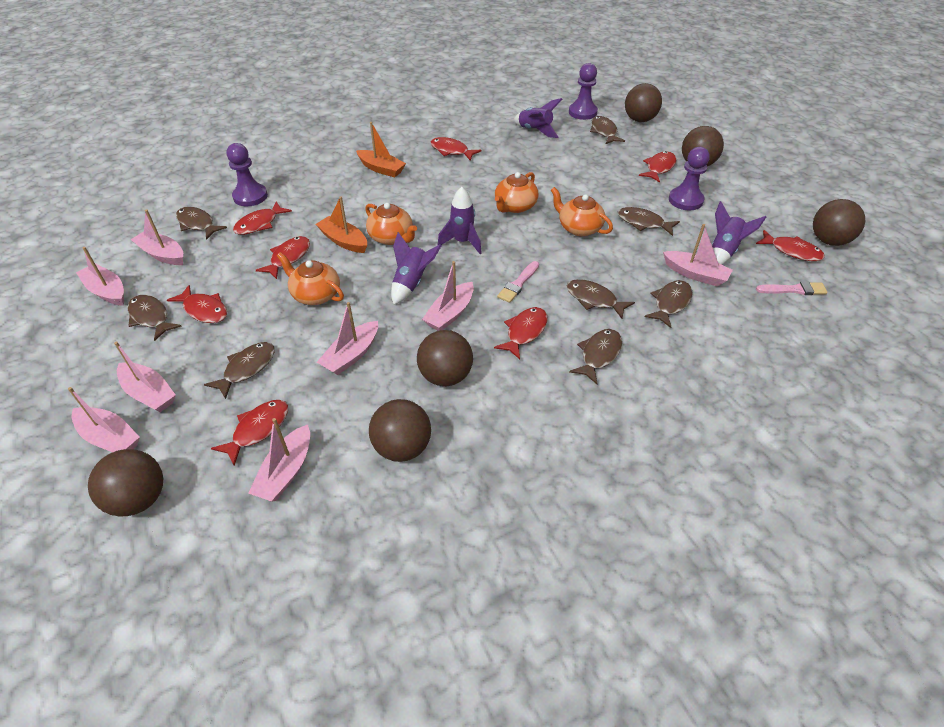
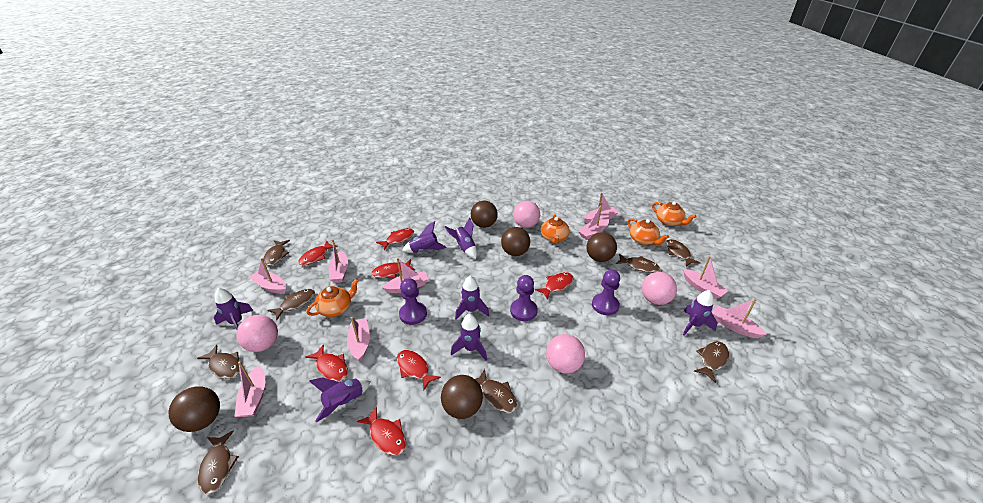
brown ball: 6 -> 5
orange boat: 2 -> 0
pink ball: 0 -> 4
pink boat: 8 -> 9
pink brush: 2 -> 0
purple rocket: 4 -> 7
red fish: 8 -> 7

